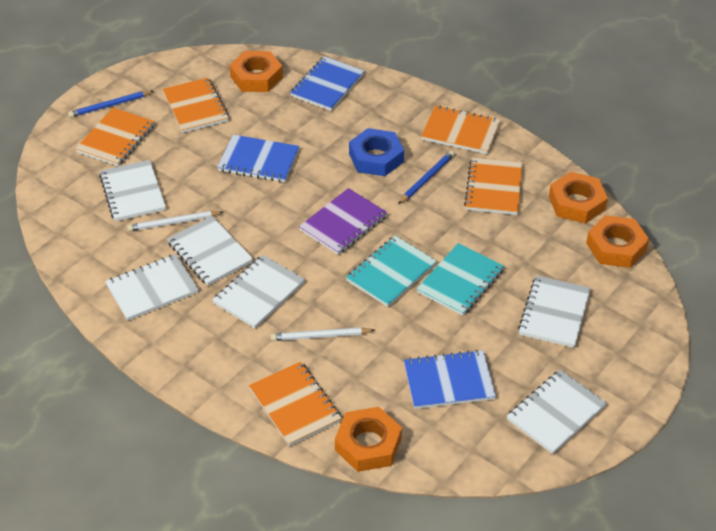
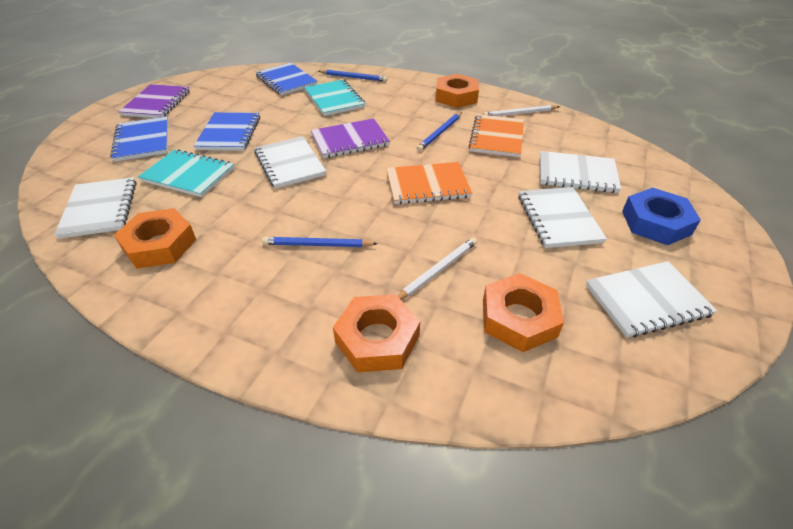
blue pencil: 2 -> 3
orange notebook: 5 -> 2
purple notebook: 1 -> 2
white notebook: 6 -> 5

